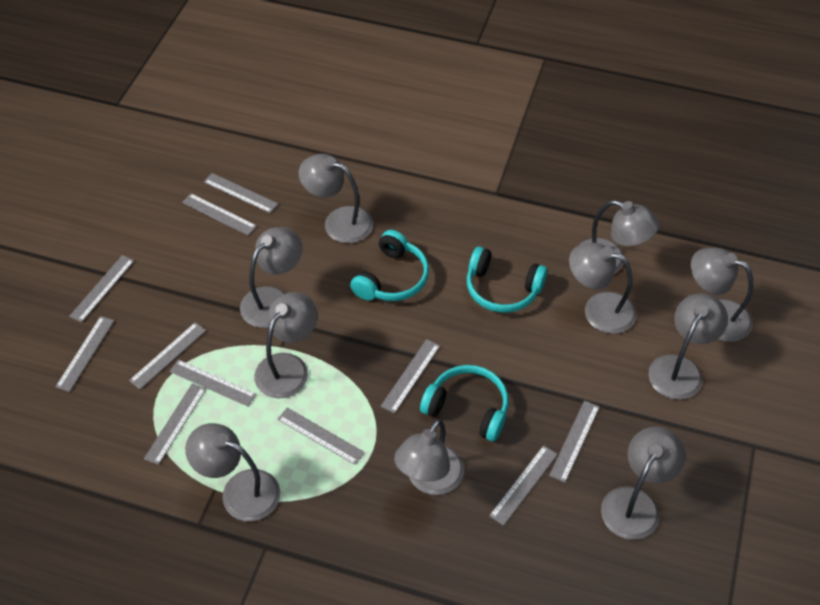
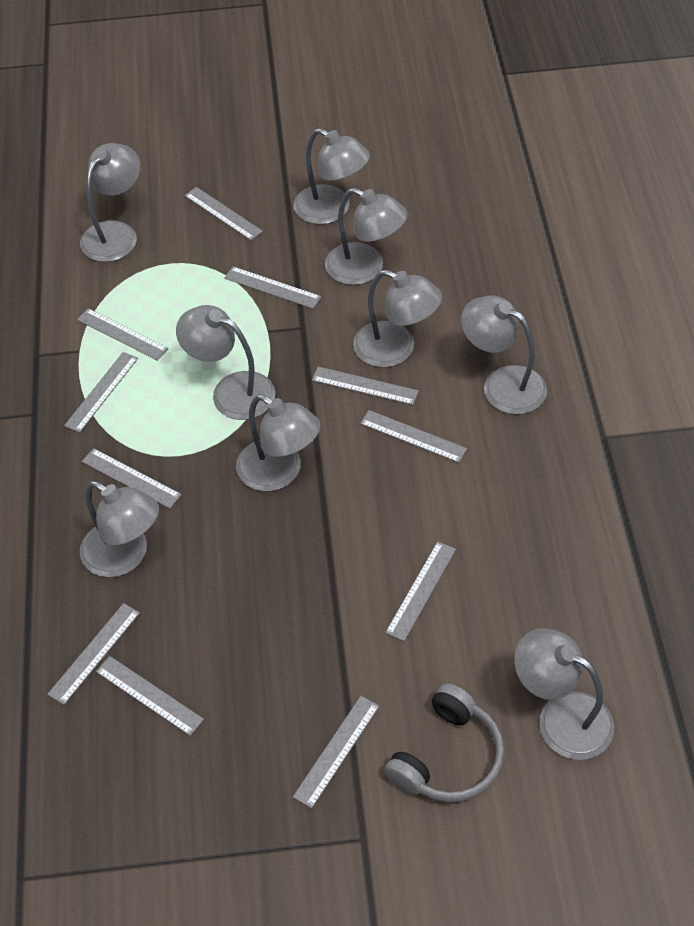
grey headphones: 0 -> 1
grey lamp: 10 -> 9
turquoise headphones: 3 -> 0

